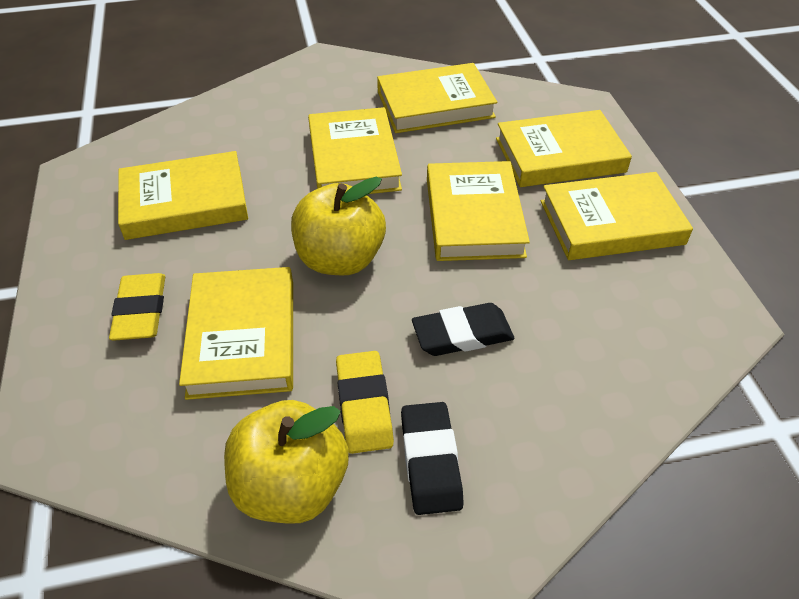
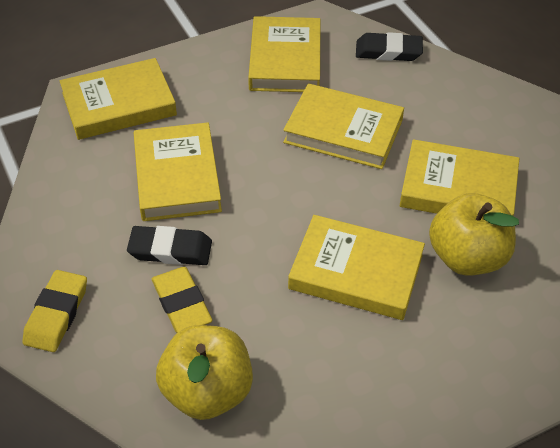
yellow book: 7 -> 6

